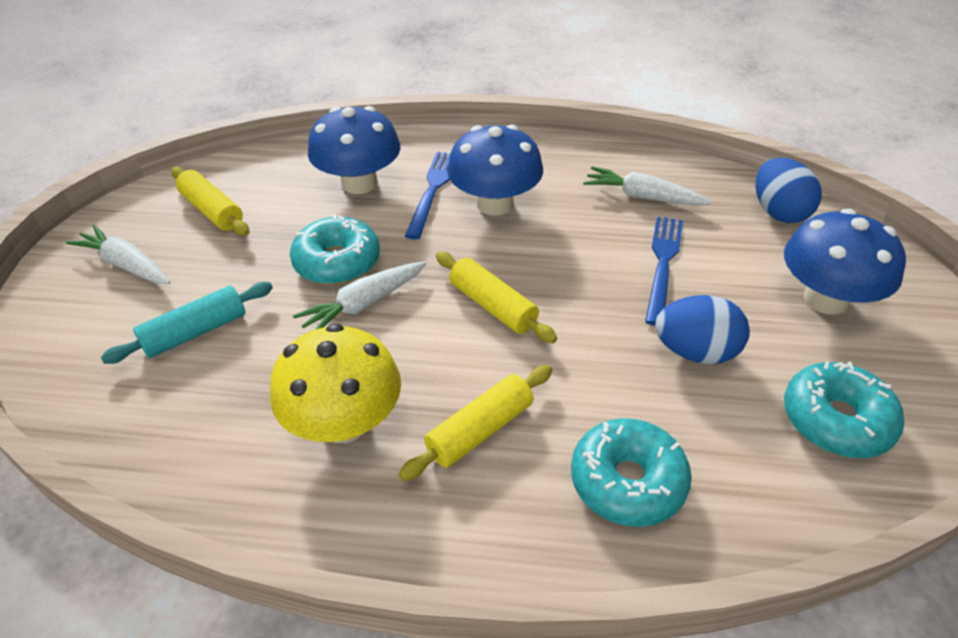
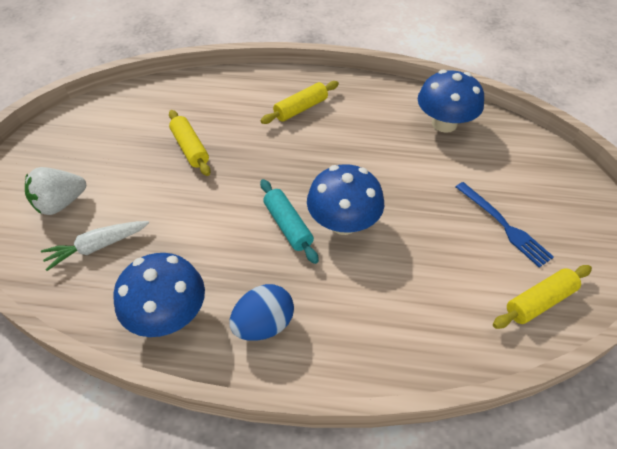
blue egg: 2 -> 1
blue fork: 2 -> 1
turquoise donut: 3 -> 0
white carrot: 3 -> 1
white strawberry: 0 -> 1
yellow mushroom: 1 -> 0

